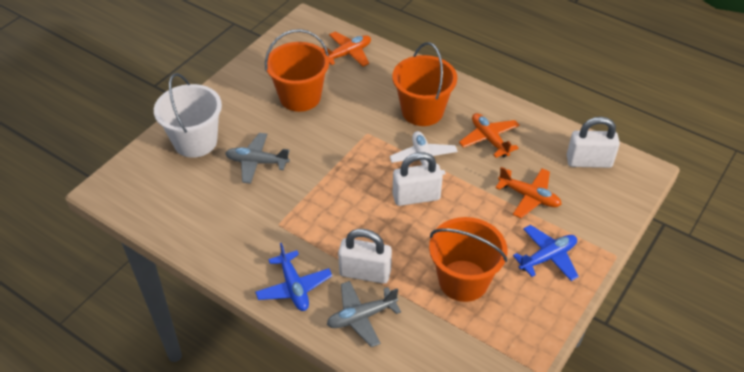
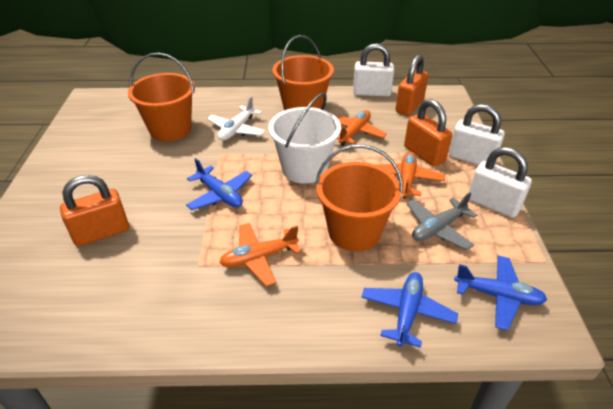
blue plane: 2 -> 3
grey plane: 2 -> 1
orange padlock: 0 -> 3

